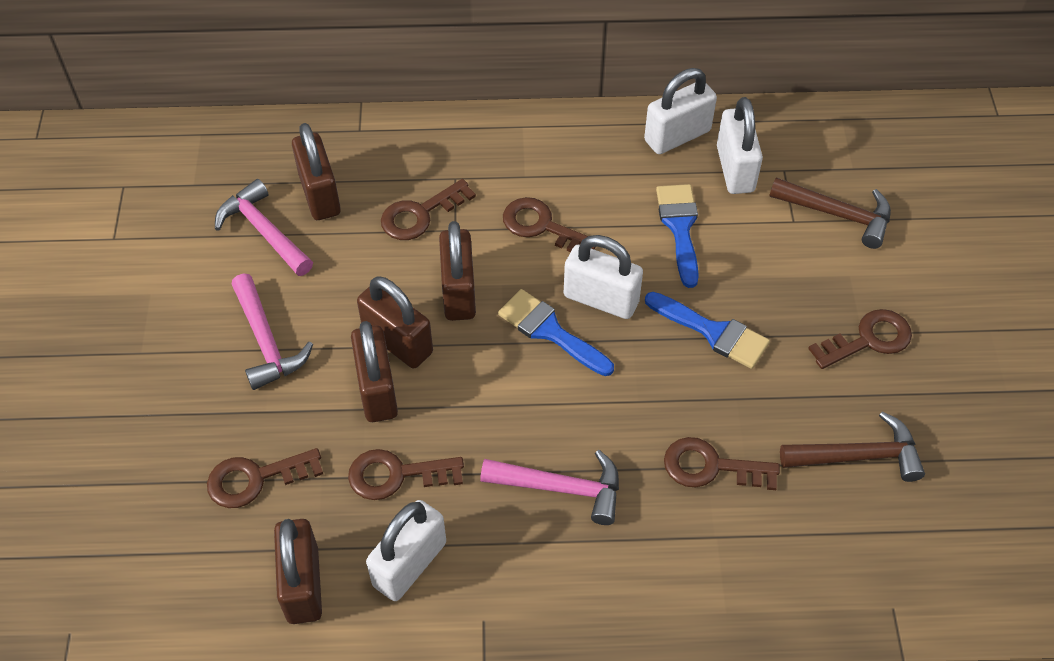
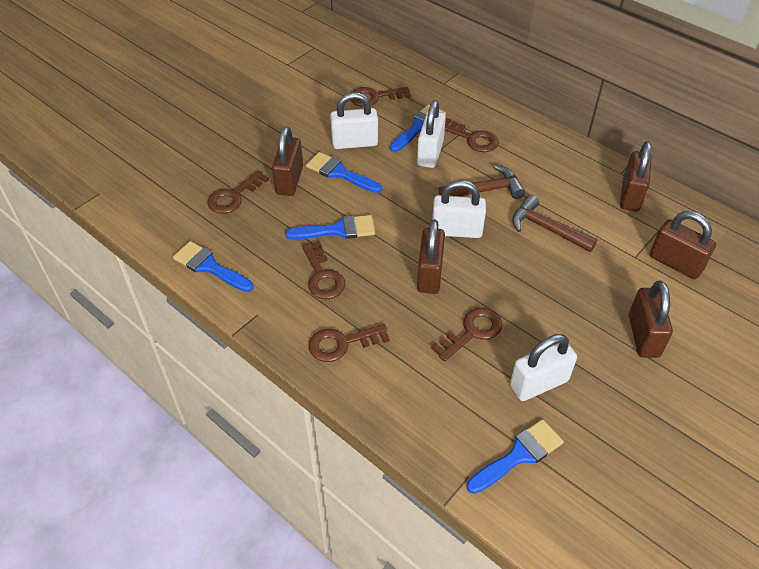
blue brush: 3 -> 5
pink hammer: 3 -> 0

